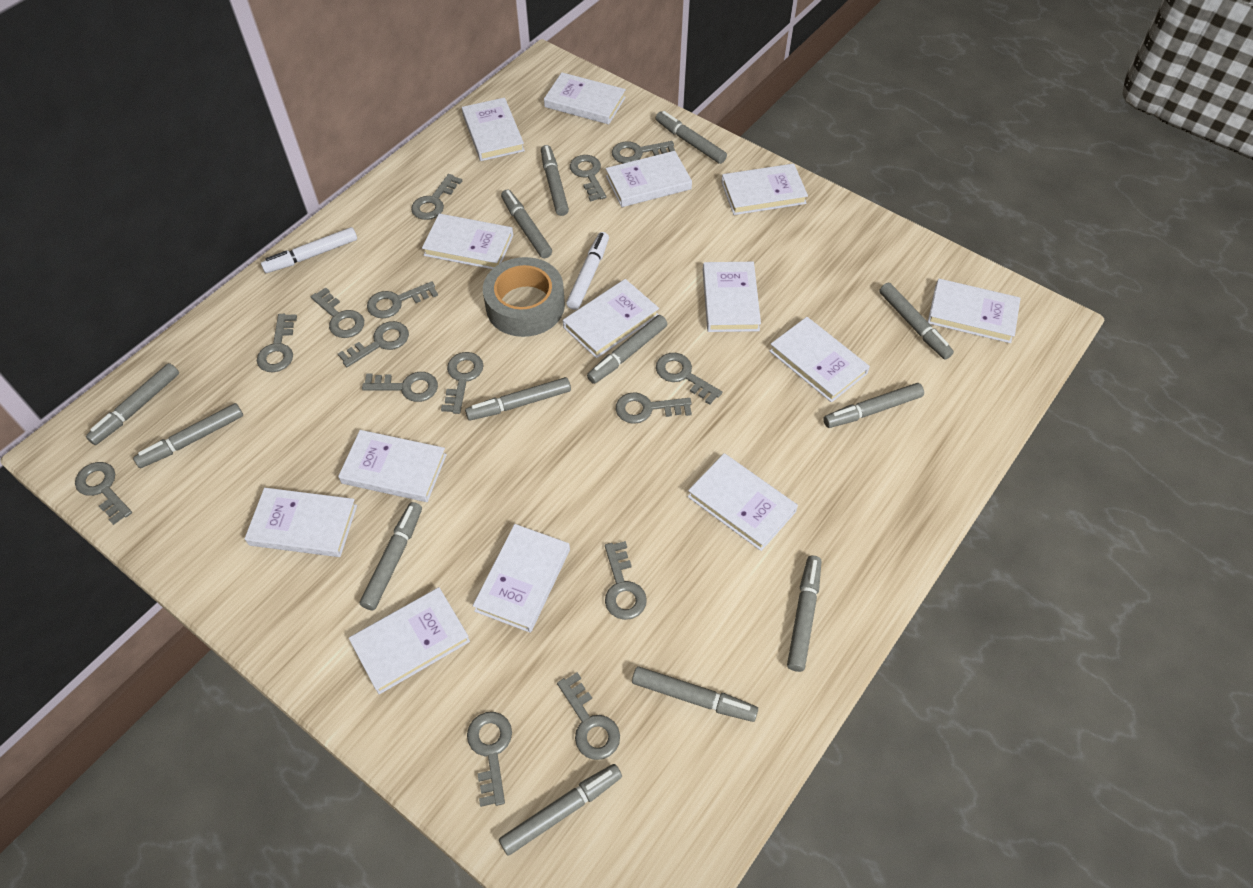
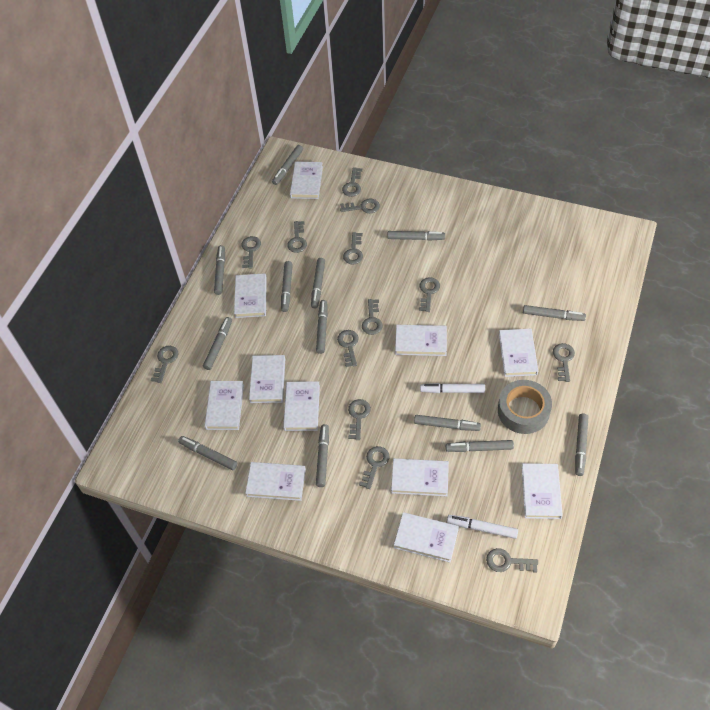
grey key: 15 -> 13
white book: 14 -> 11

